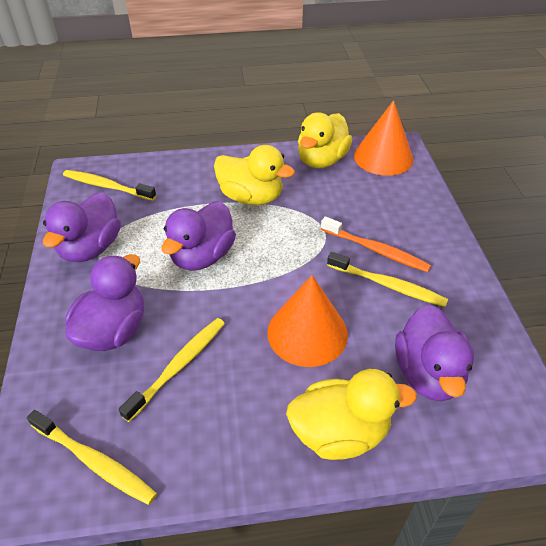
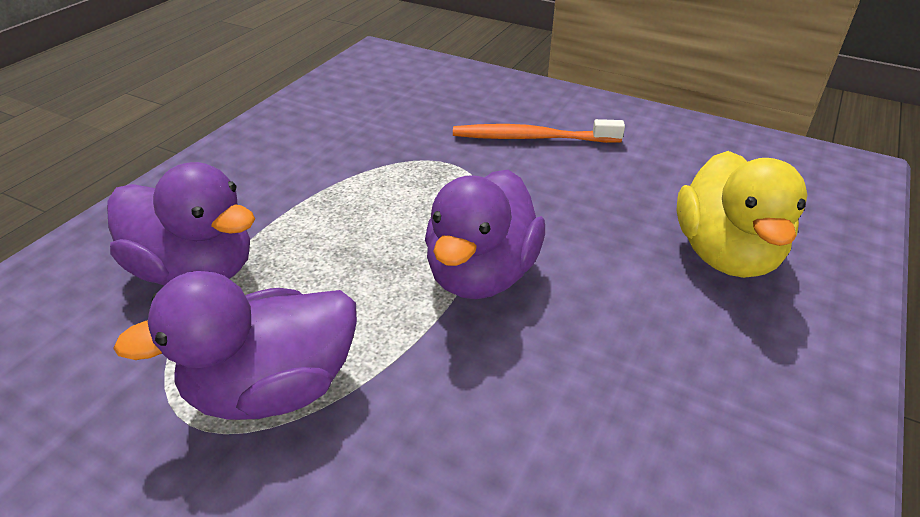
orange cone: 2 -> 0
purple duck: 4 -> 3
yellow duck: 3 -> 1
yellow toothbrush: 4 -> 0

